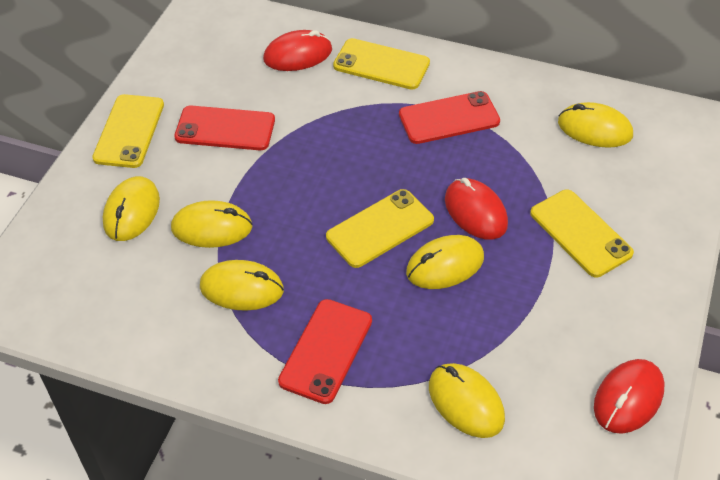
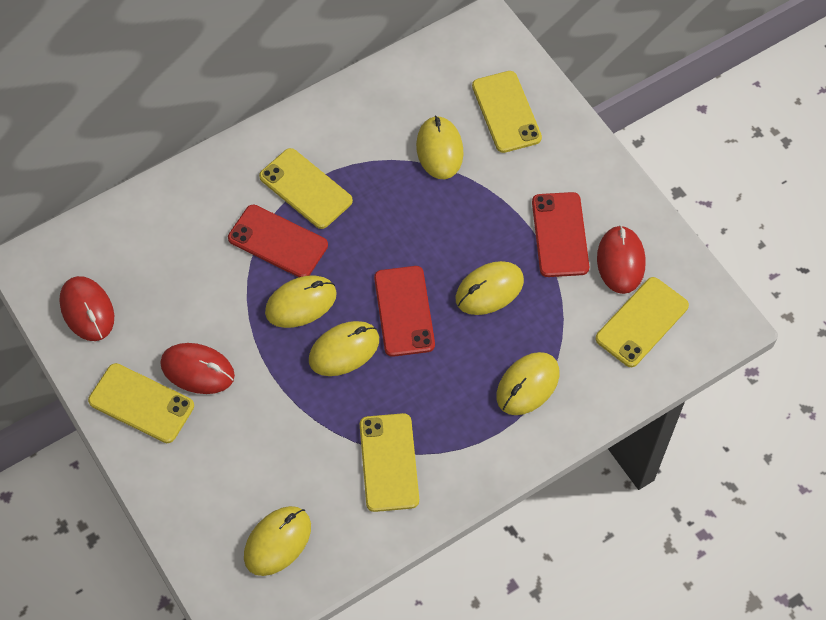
yellow phone: 4 -> 5

